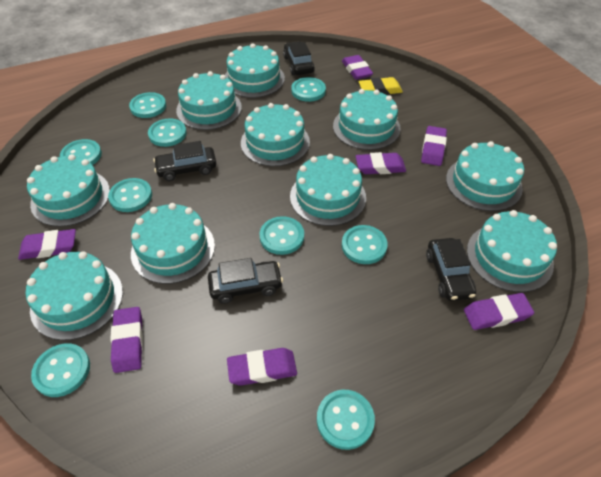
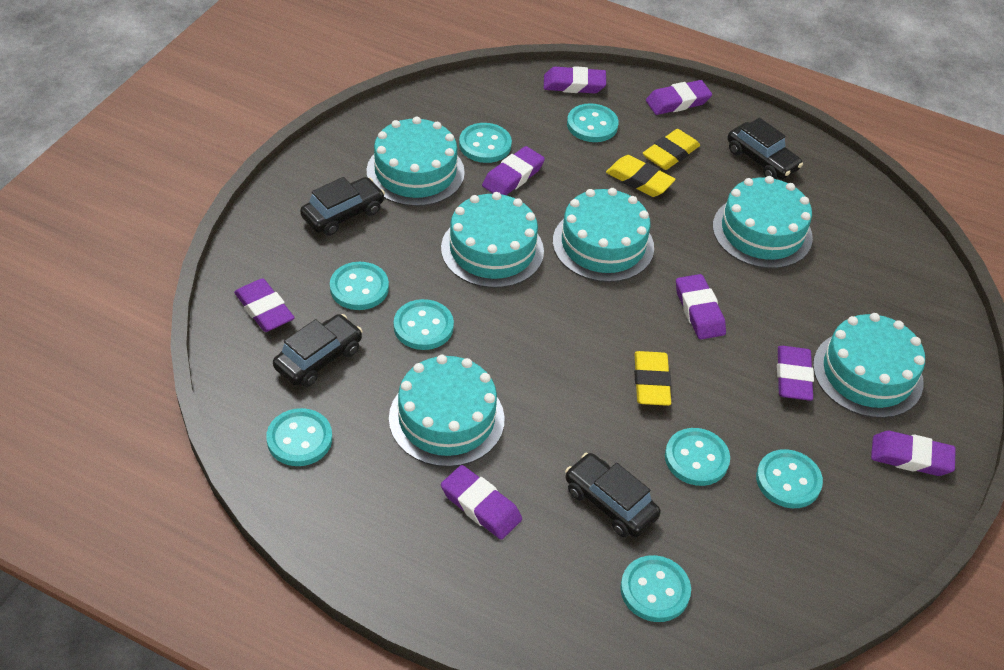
purple eraser: 7 -> 8
turquoise button: 9 -> 8
turquoise cake: 10 -> 6
yellow eraser: 1 -> 3

